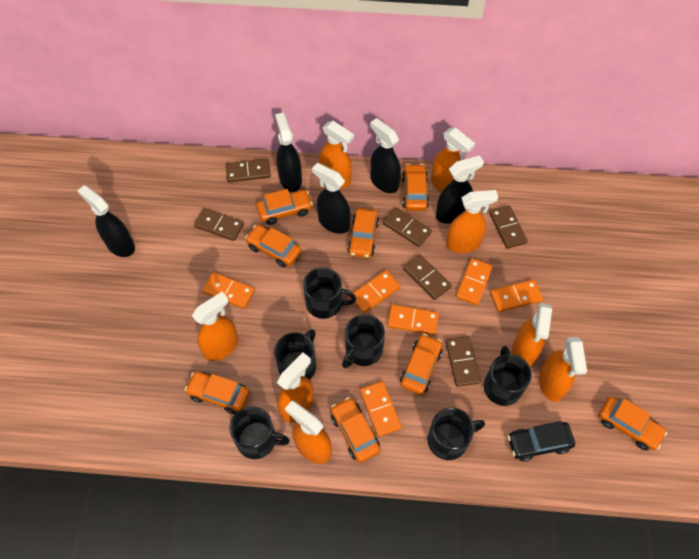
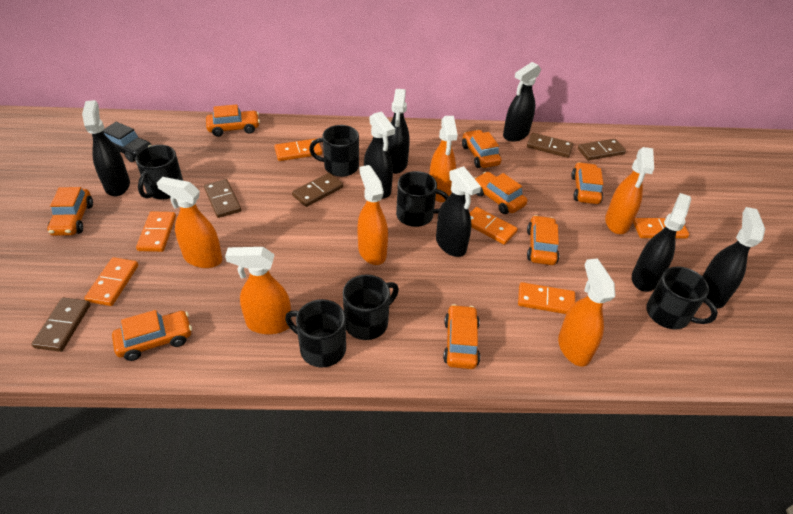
black spray bottle: 5 -> 7
brown domino: 6 -> 5
orange spray bottle: 8 -> 6

